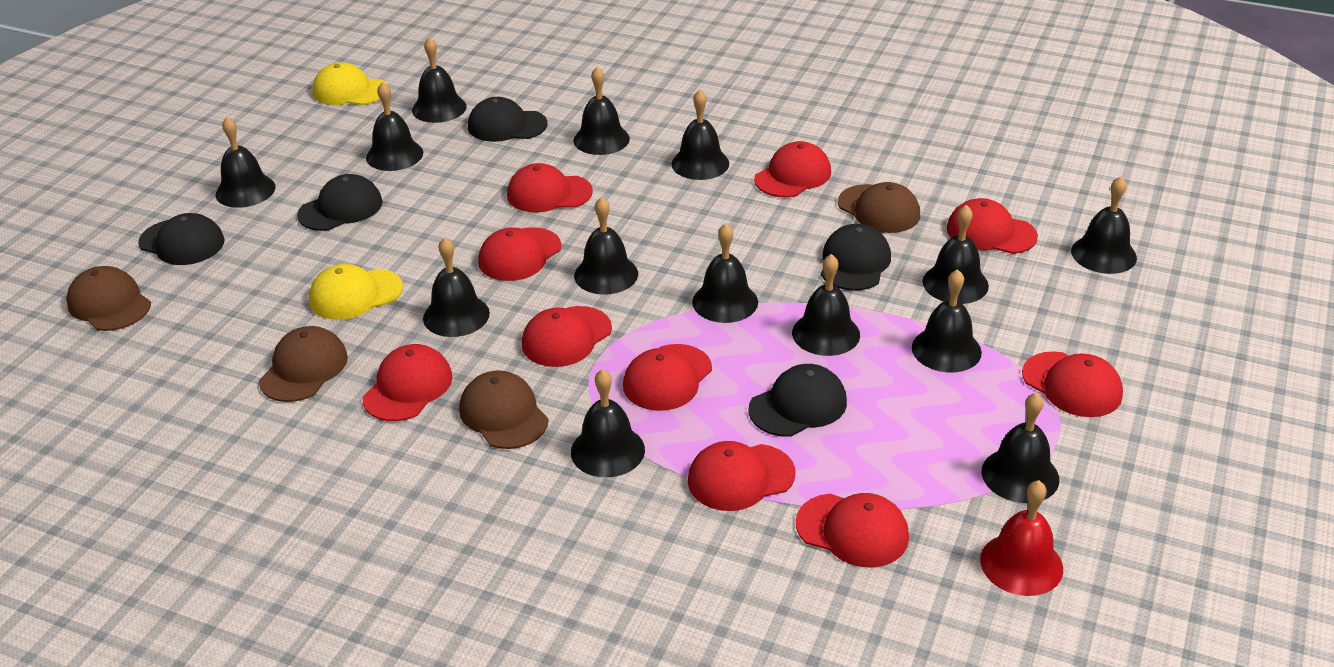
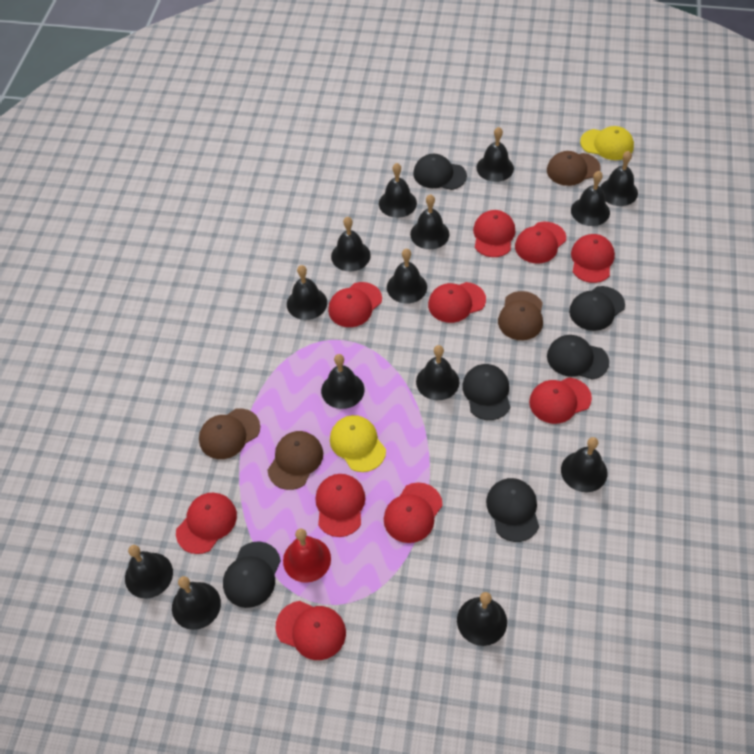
black cap: 5 -> 6

